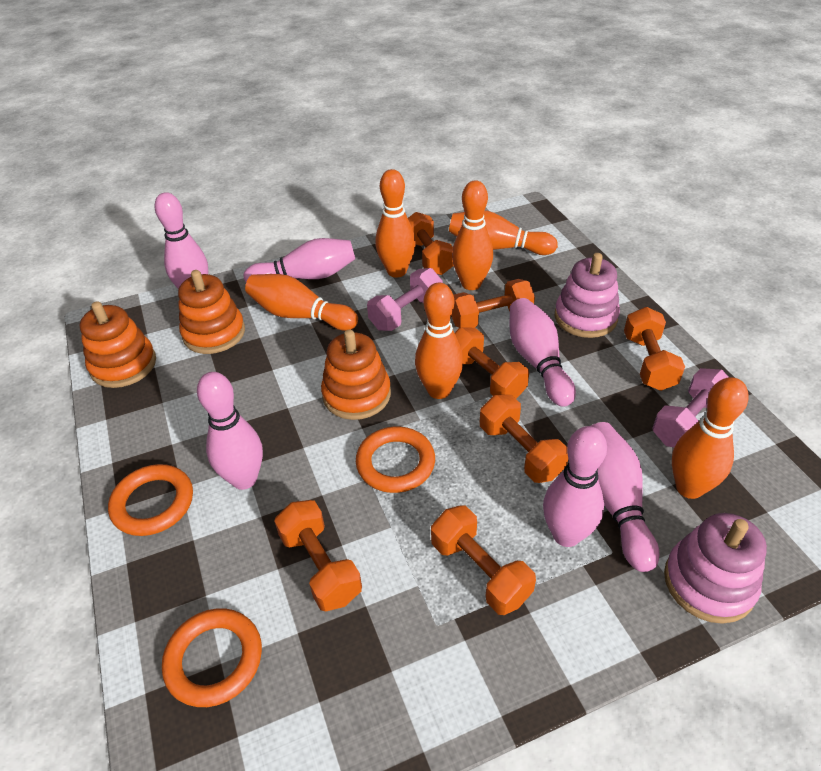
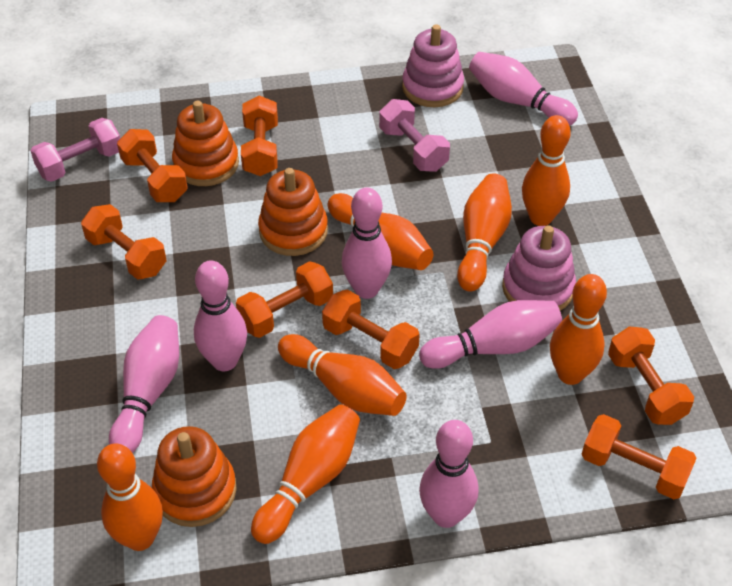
orange bowling pin: 6 -> 7
orange ring: 3 -> 0

